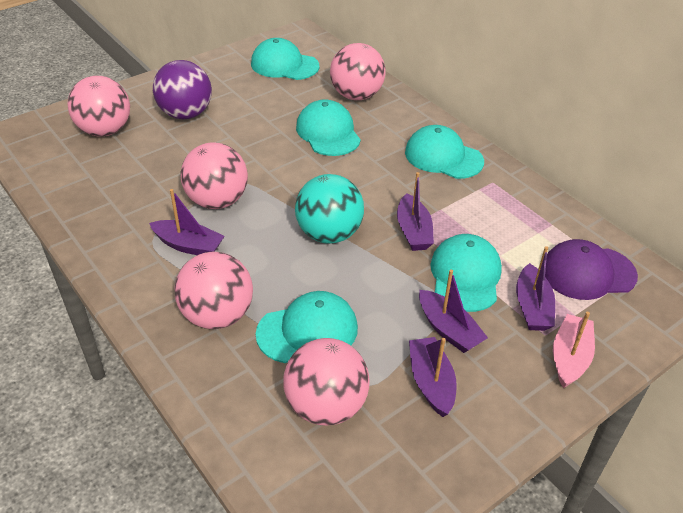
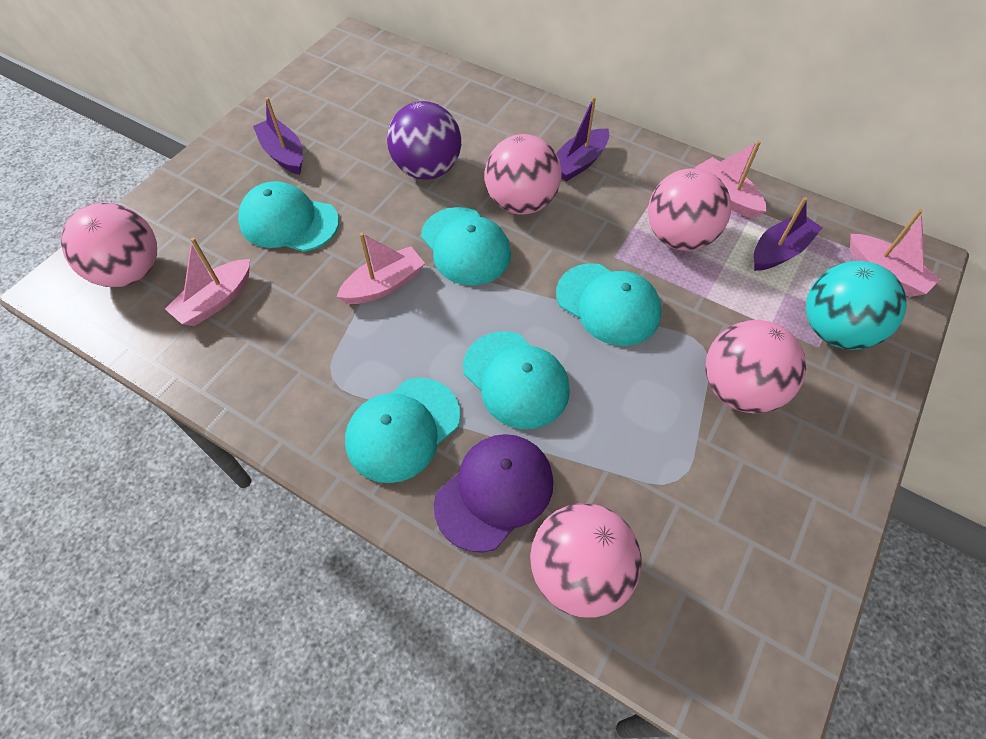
pink boat: 1 -> 4
purple boat: 5 -> 3

